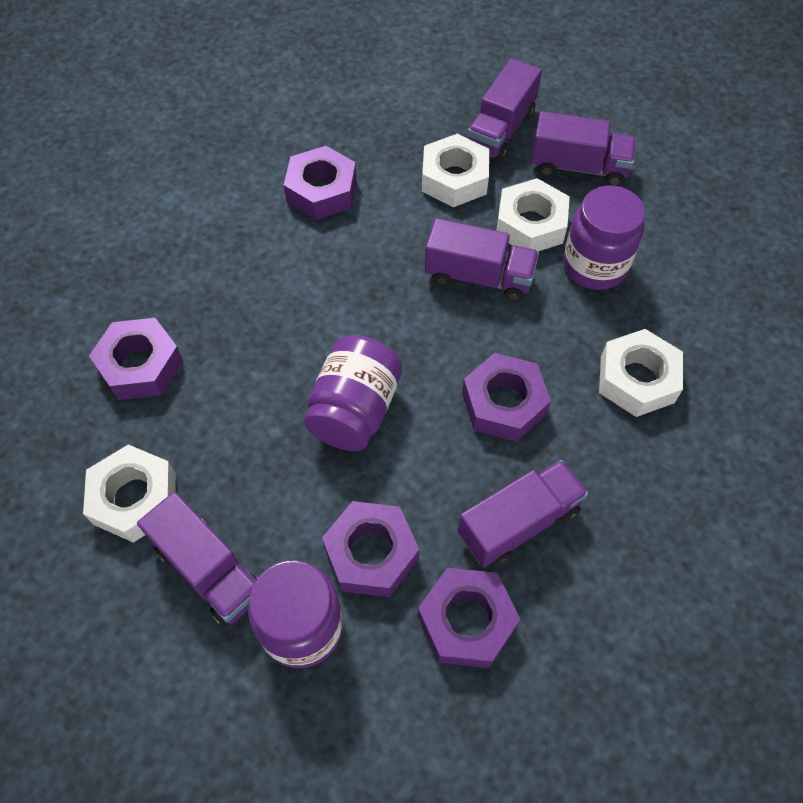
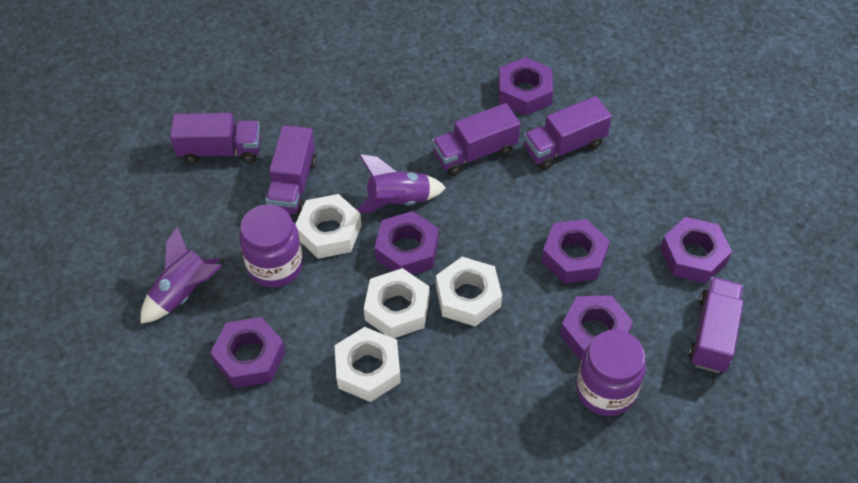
purple jar: 3 -> 2
purple nut: 5 -> 6
purple rocket: 0 -> 2

